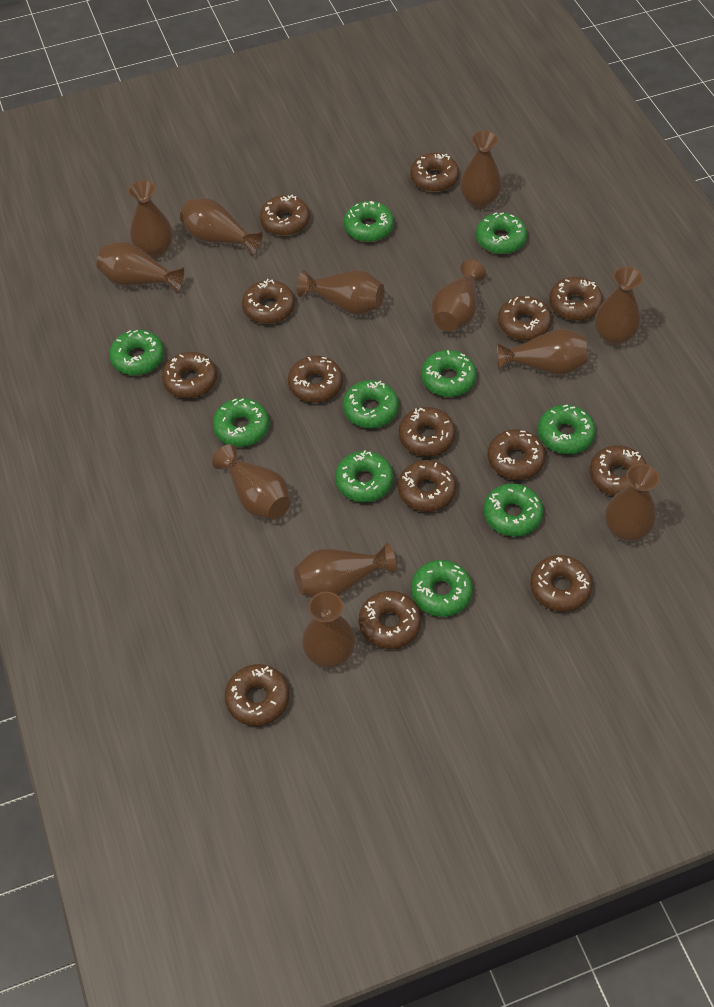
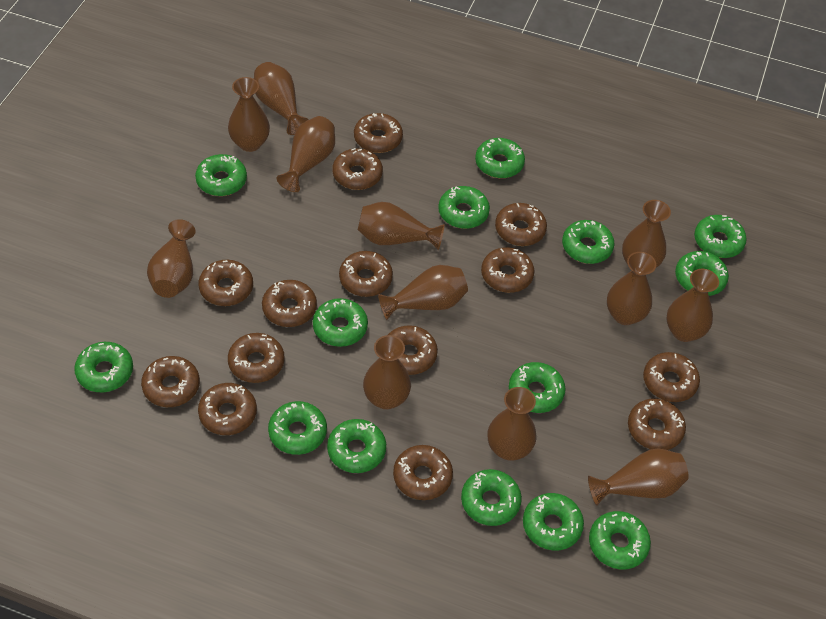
green donut: 10 -> 14

